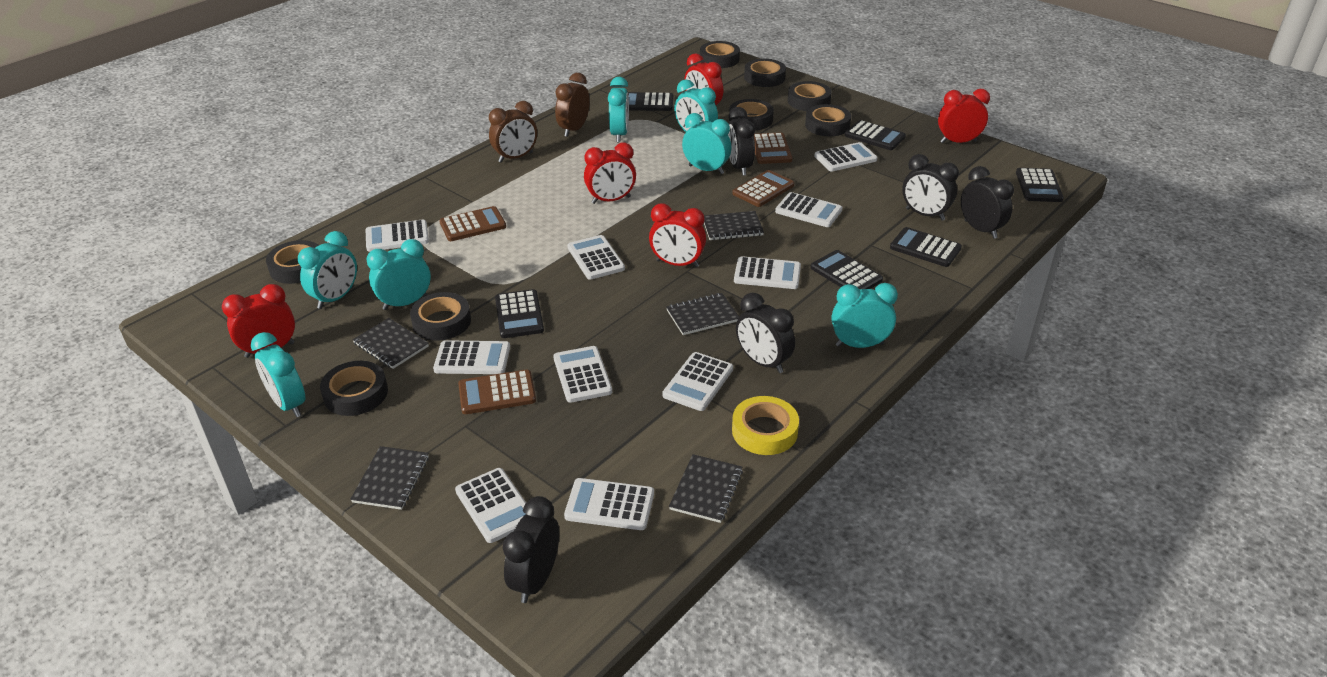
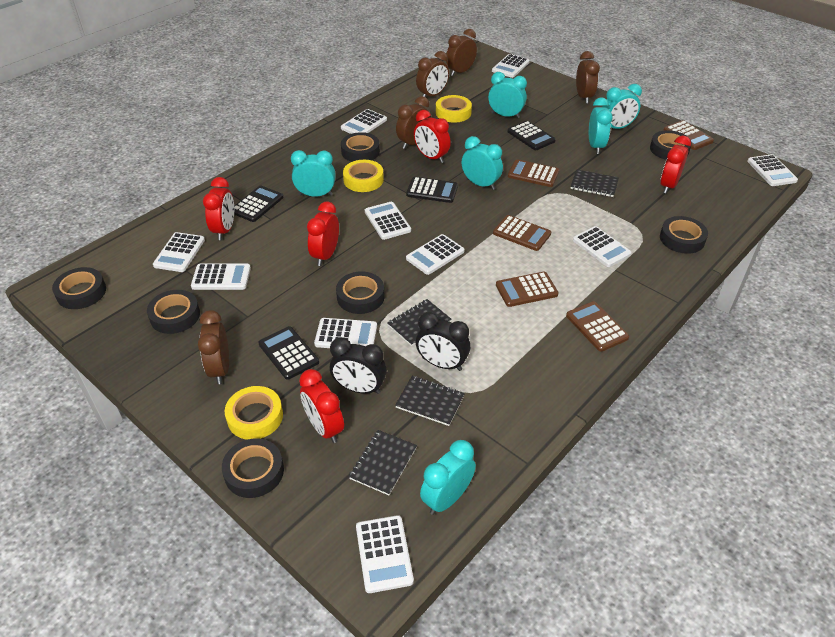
black calculator: 6 -> 4
black clock: 5 -> 2
black notebook: 5 -> 4
black tape: 8 -> 7
brown calculator: 4 -> 5
brown clock: 2 -> 5
turquoise clock: 7 -> 6
yellow tape: 1 -> 3

